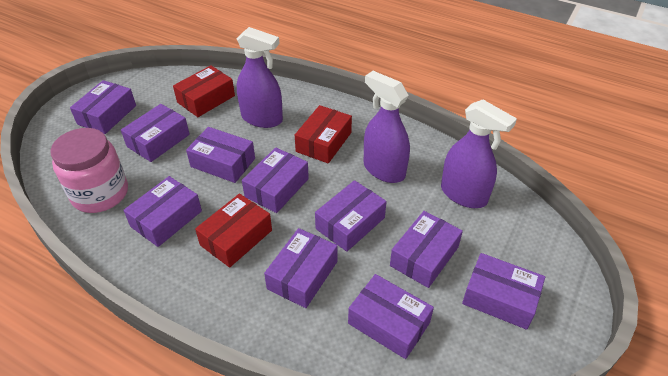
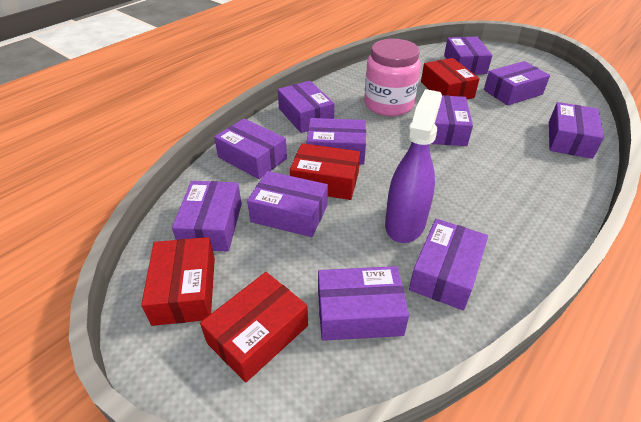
purple box: 10 -> 11
purple spray bottle: 3 -> 1
red box: 3 -> 4

